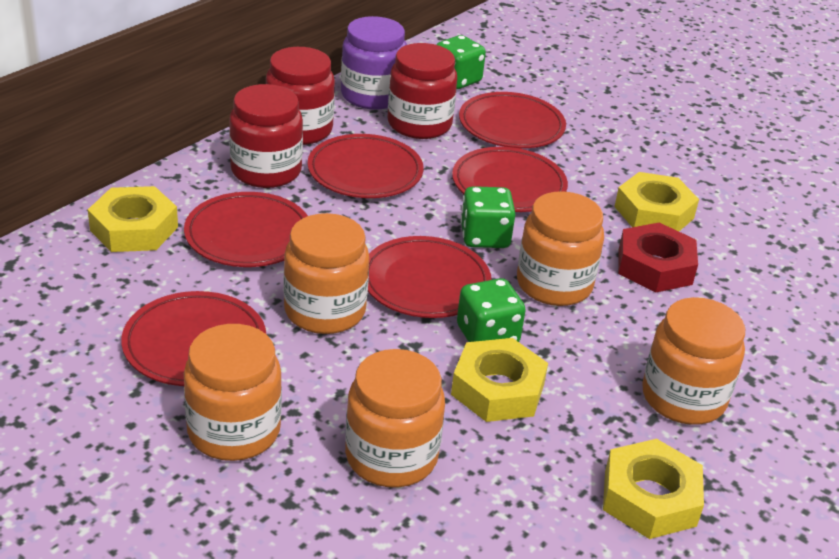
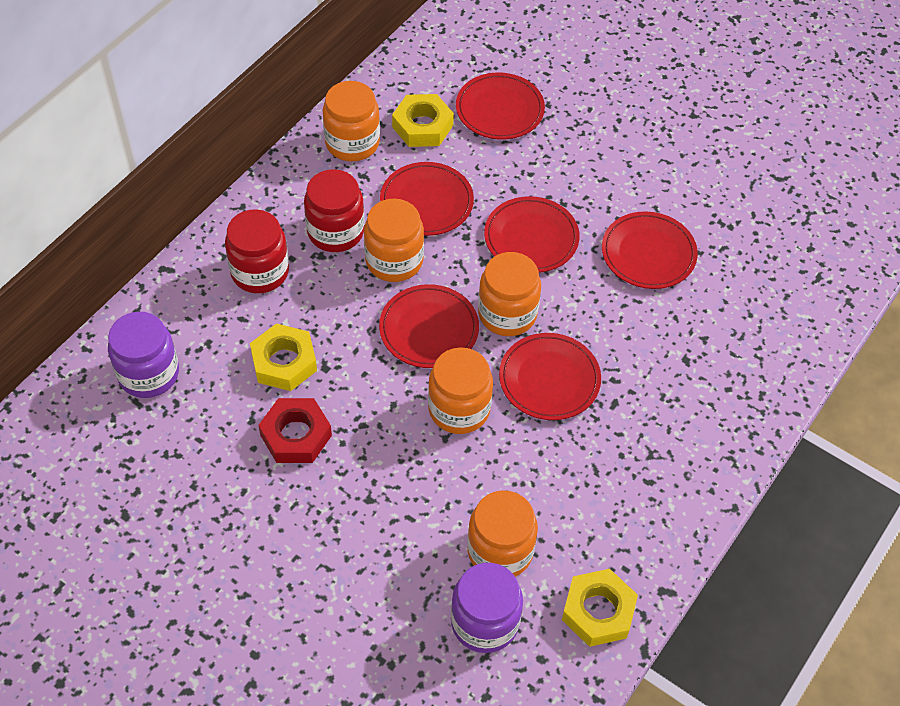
green dice: 3 -> 0
purple jar: 1 -> 2
red jar: 3 -> 2
yellow nut: 4 -> 3

